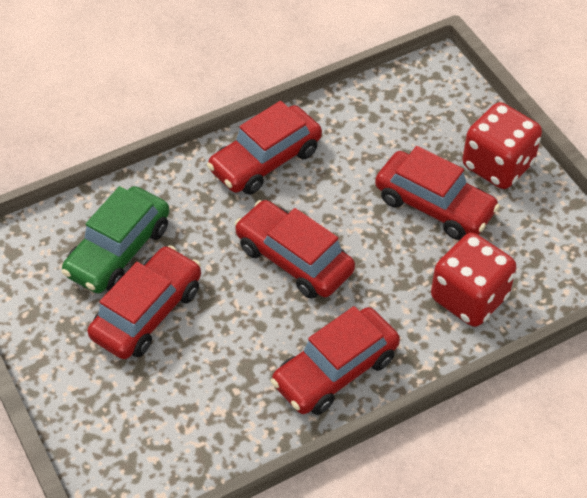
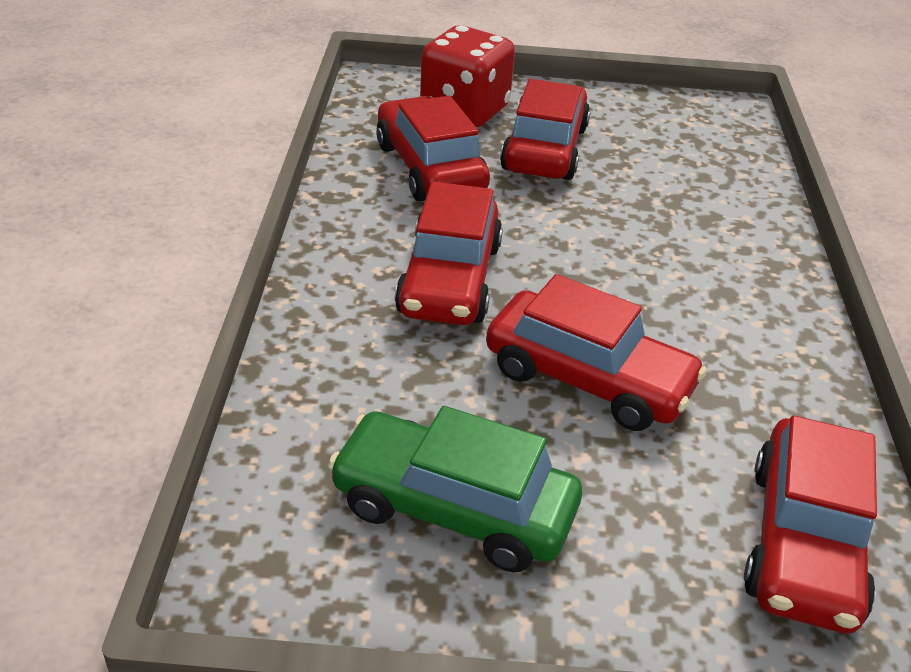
red dice: 2 -> 1

